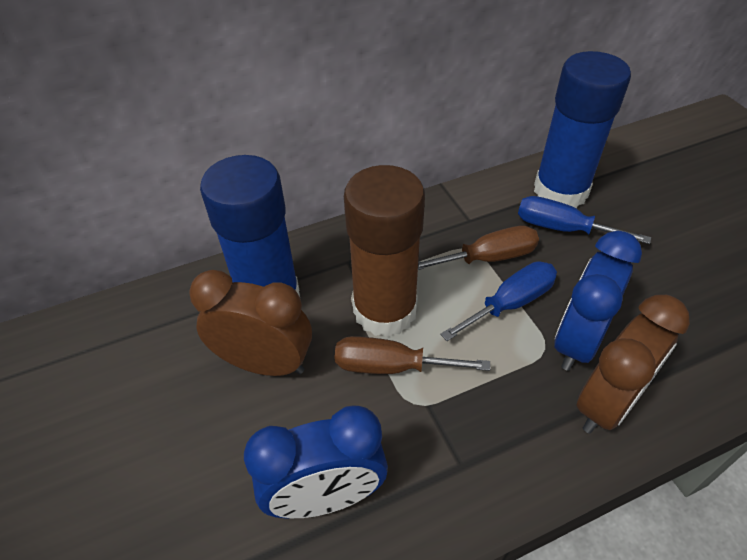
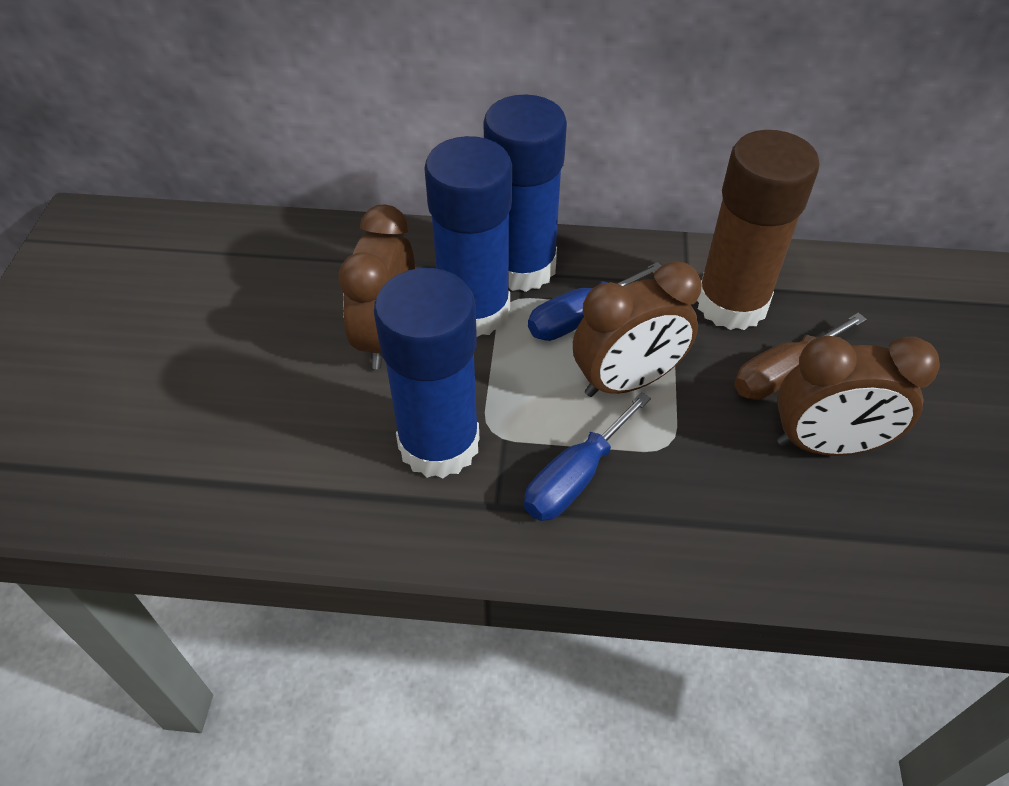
blue clock: 2 -> 0
blue glue stick: 2 -> 3
brown clock: 2 -> 3
brown screwdriver: 2 -> 1

